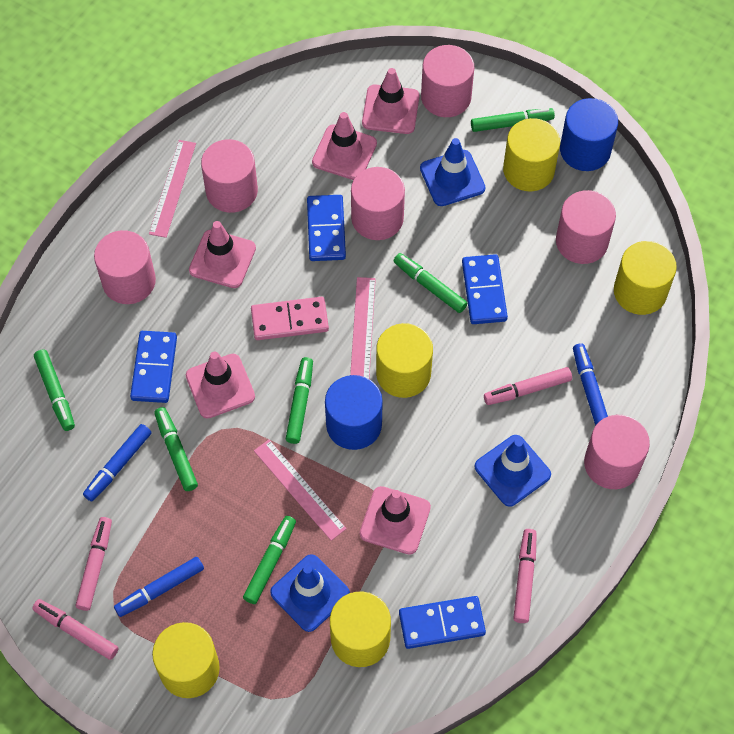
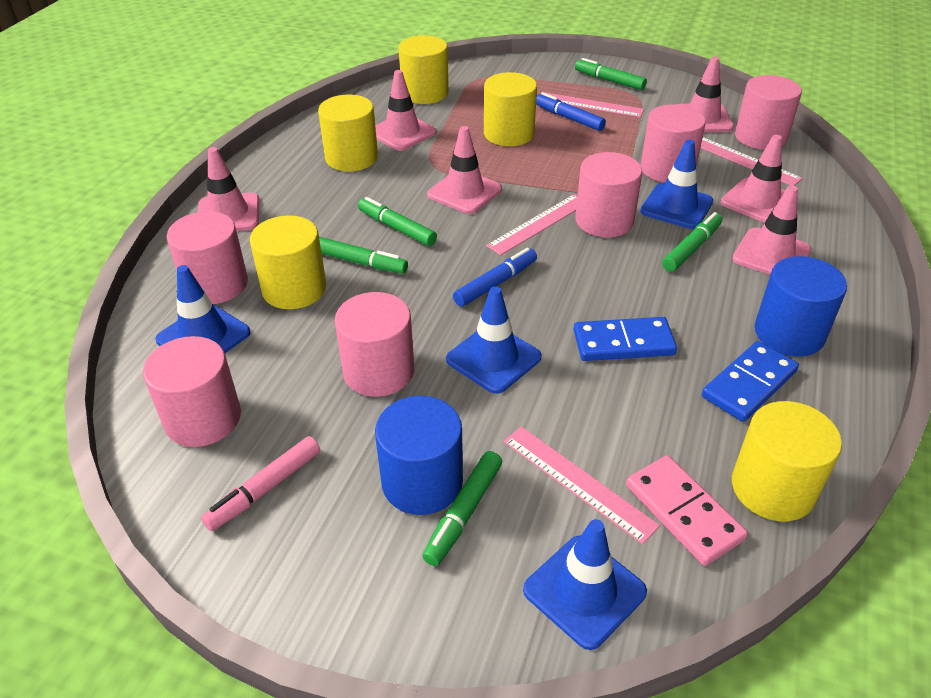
blue domino: 4 -> 2
blue marker: 3 -> 2
blue traffic cone: 3 -> 4
green marker: 6 -> 5
pink marker: 4 -> 1
pink ruler: 3 -> 4
pink traffic cone: 5 -> 6

